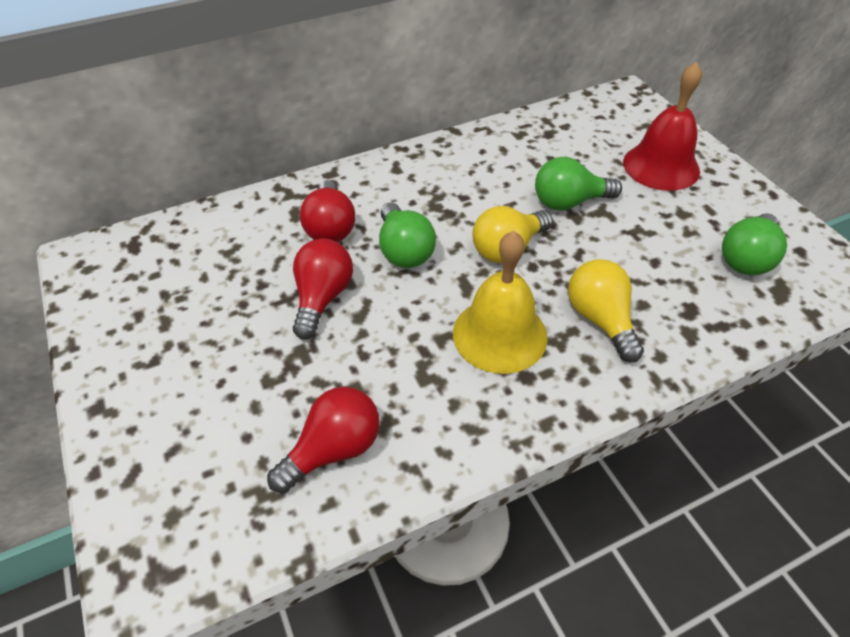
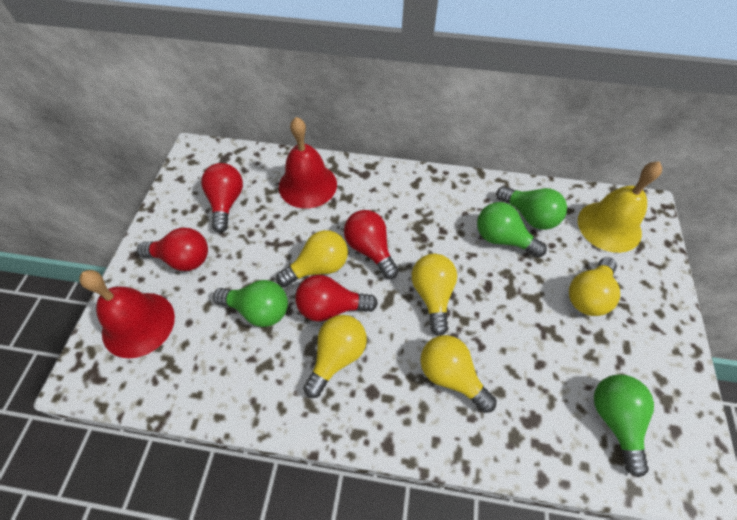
green light bulb: 3 -> 4
red bell: 1 -> 2
red light bulb: 3 -> 4
yellow light bulb: 2 -> 5

